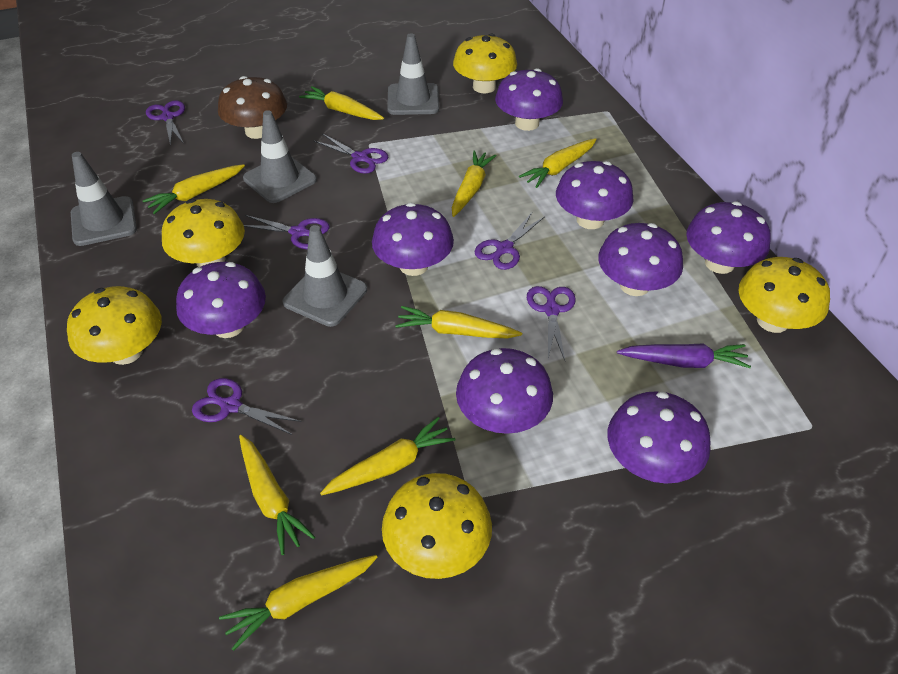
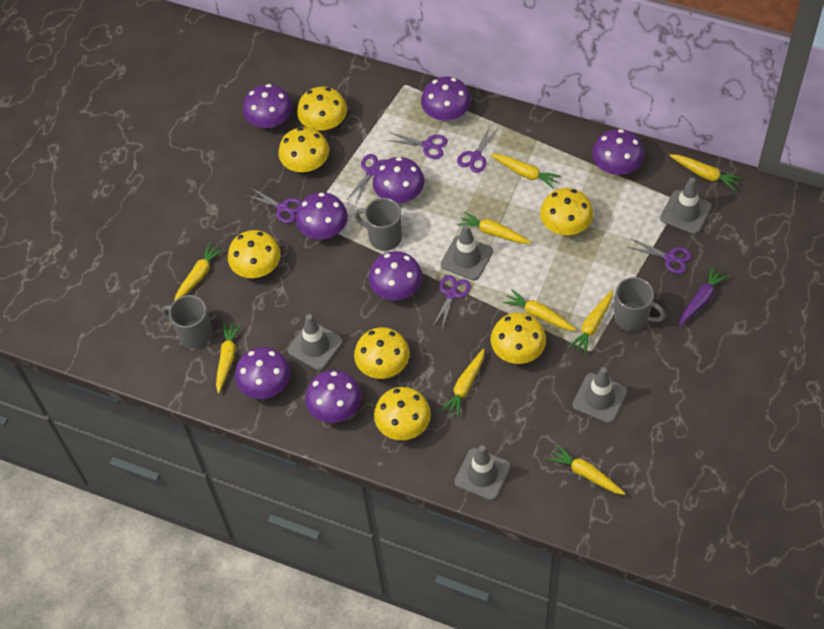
brown mushroom: 1 -> 0
grey mug: 0 -> 3
grey traffic cone: 4 -> 5
yellow carrot: 8 -> 9
yellow mushroom: 5 -> 7

